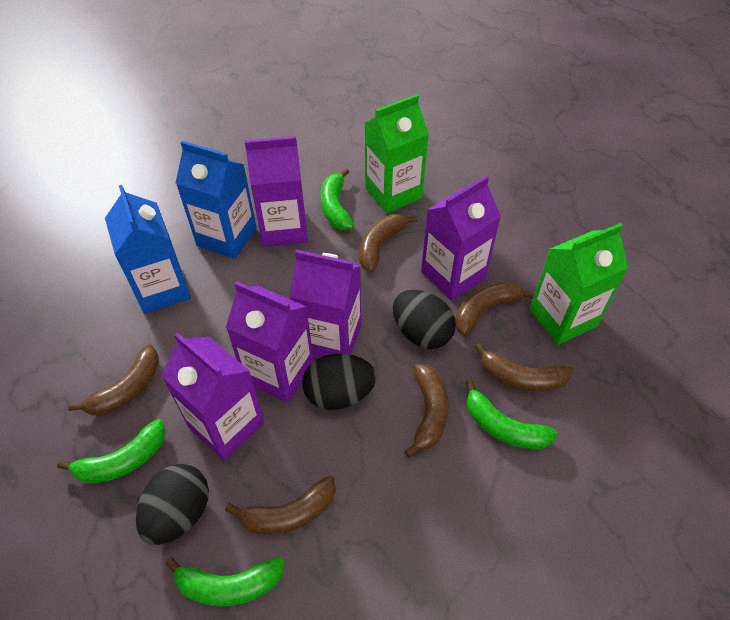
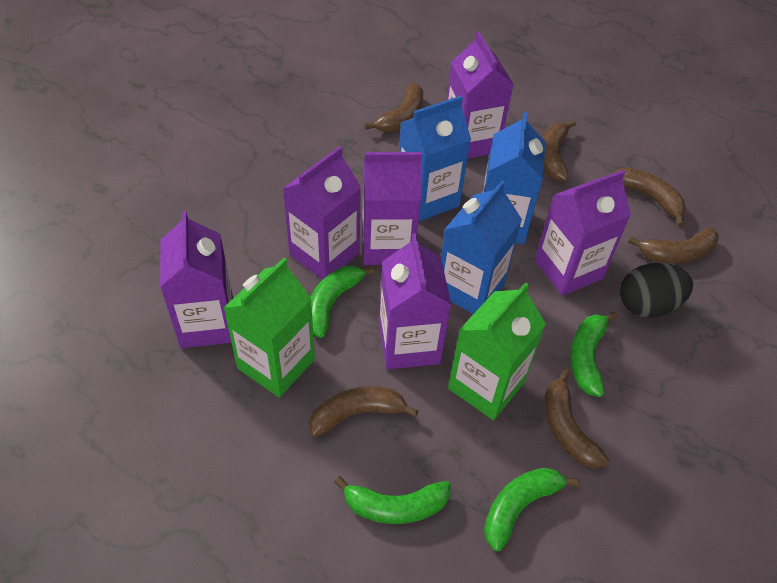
black egg: 3 -> 1
blue carton: 2 -> 3
purple carton: 5 -> 6

